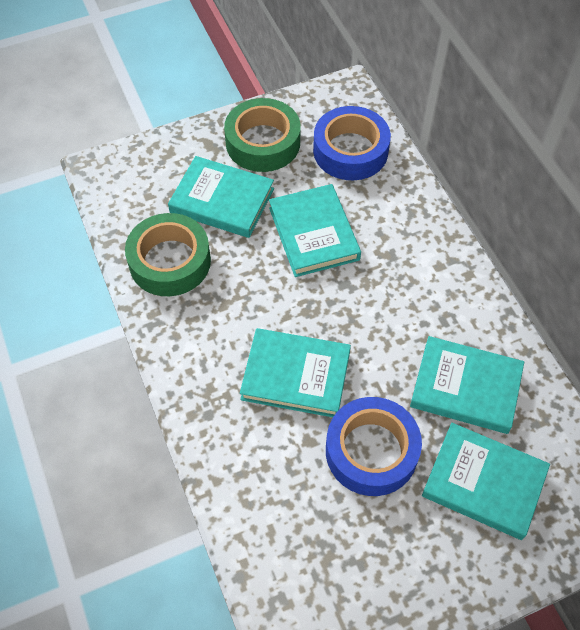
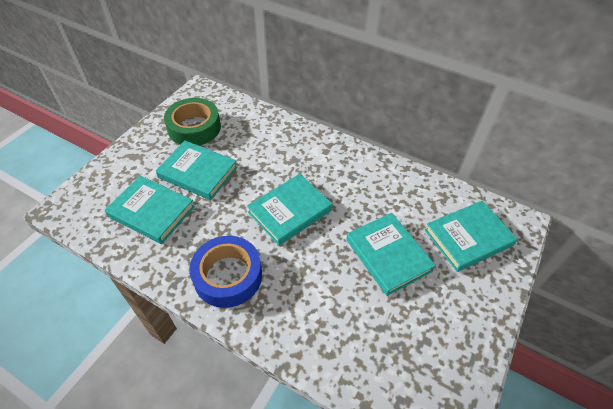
blue tape: 2 -> 1
green tape: 2 -> 1

